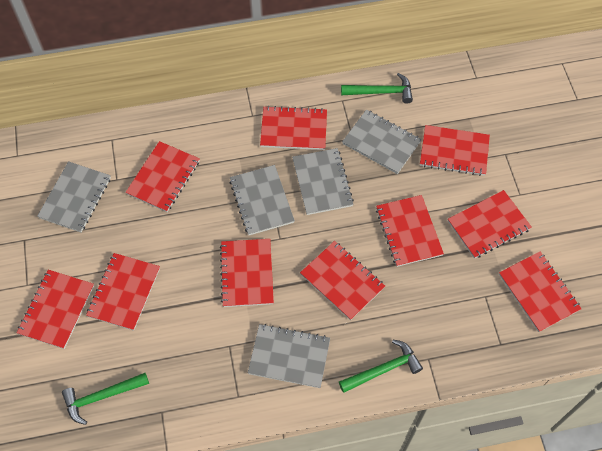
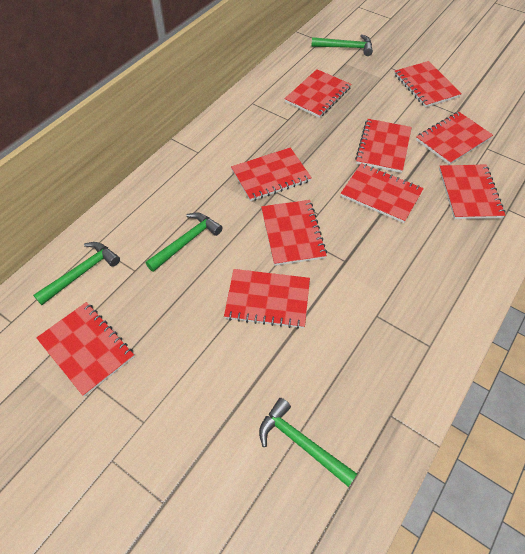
green hammer: 3 -> 4
grey notebook: 5 -> 0

